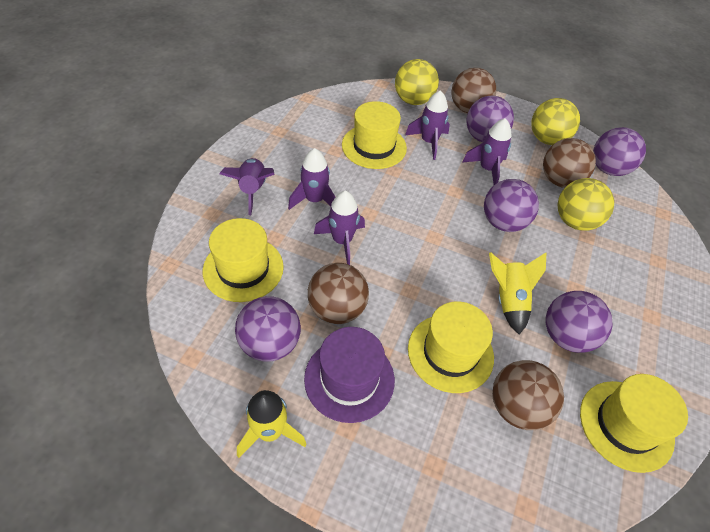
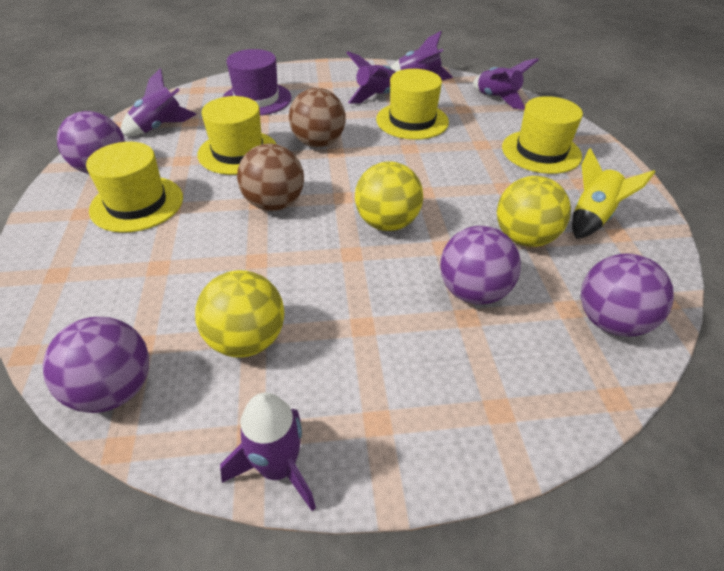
brown ball: 4 -> 2
purple ball: 5 -> 4
yellow rocket: 2 -> 1

